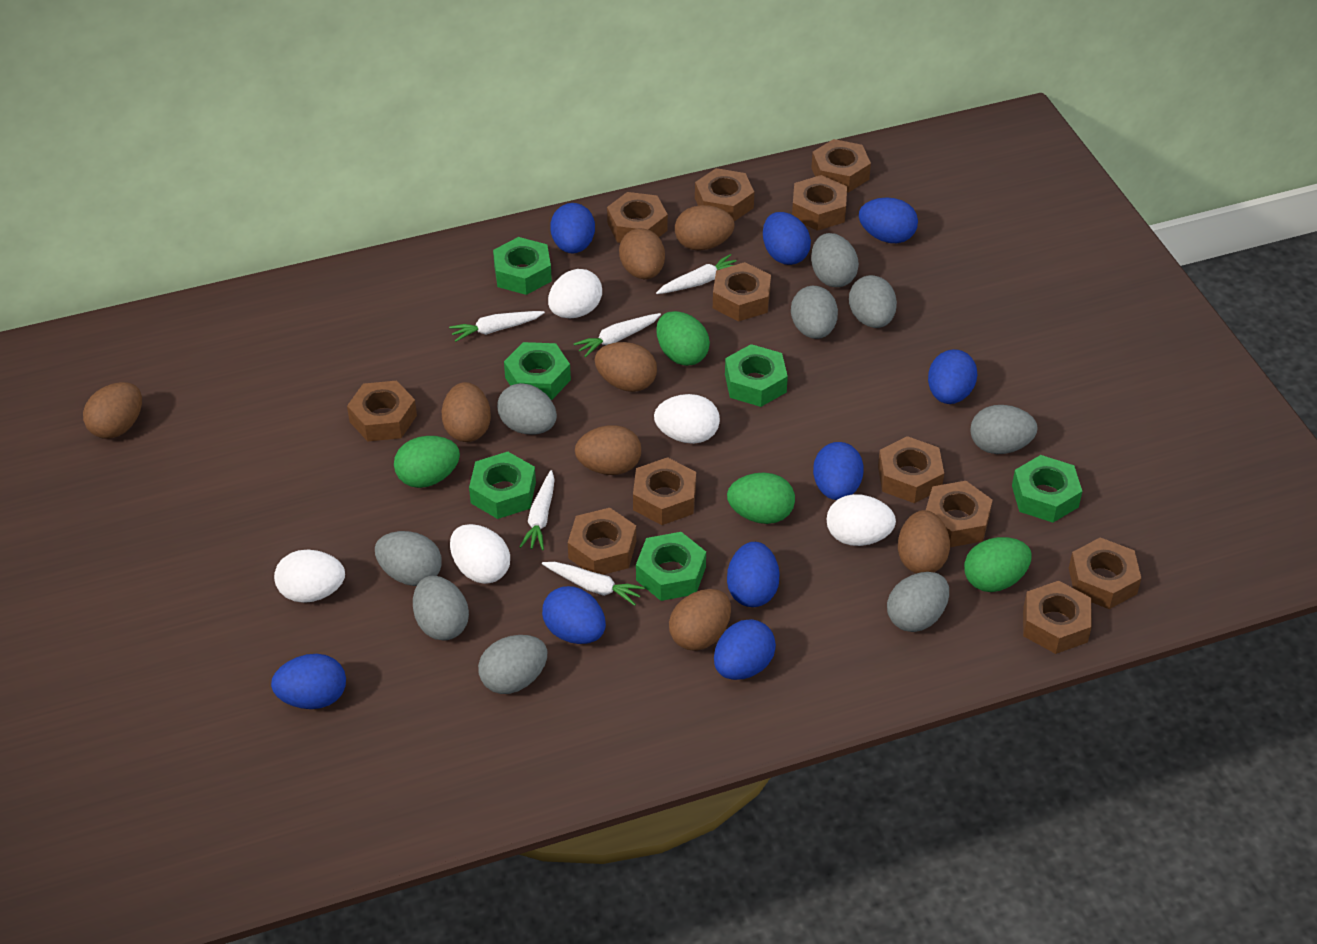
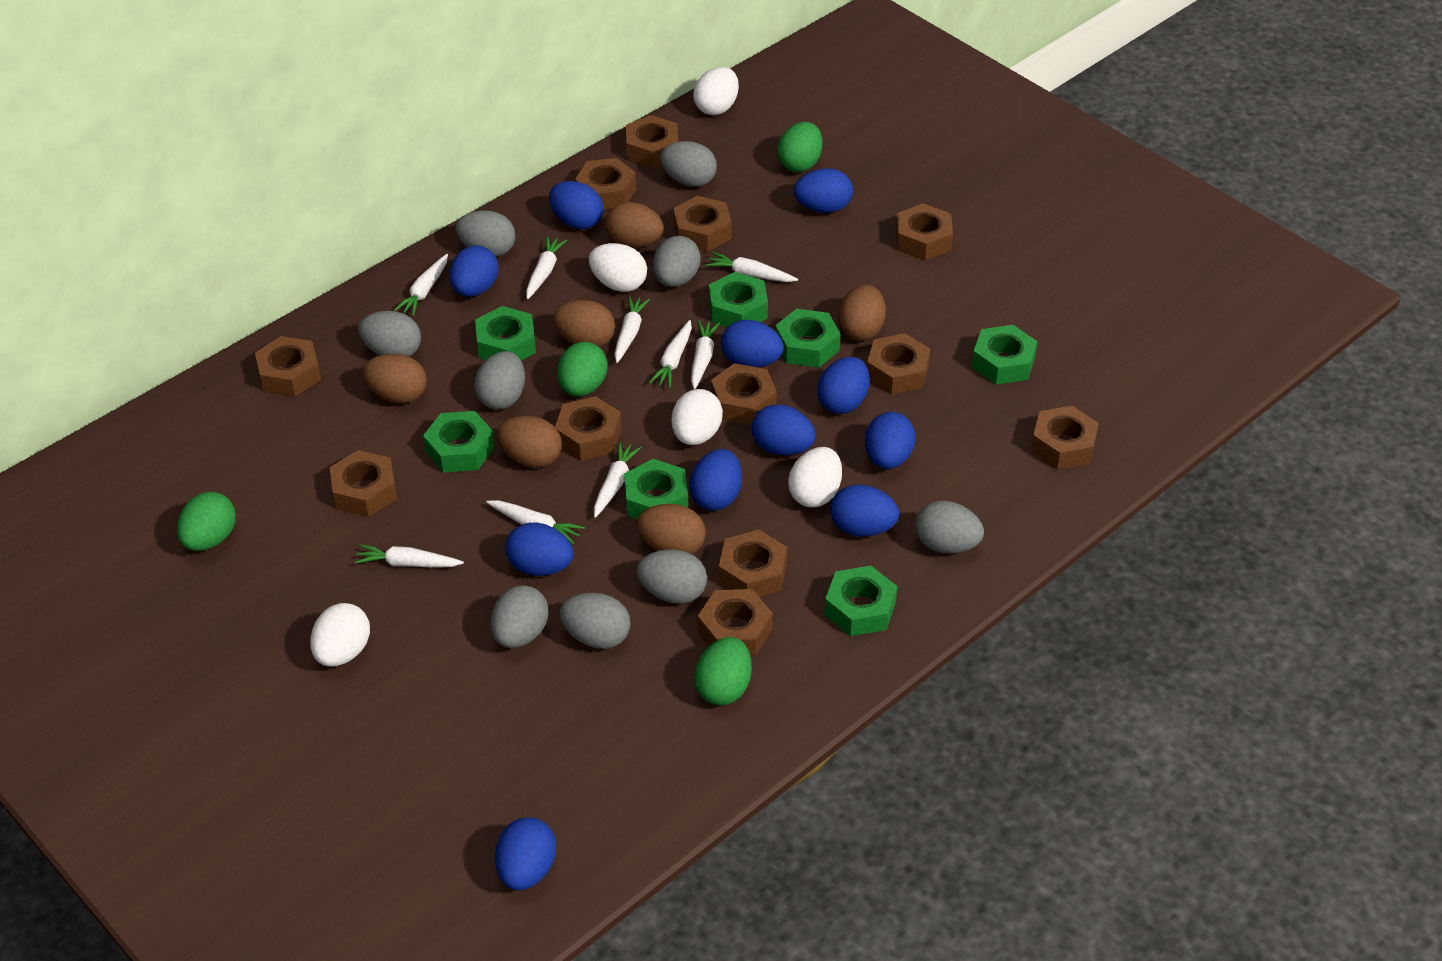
blue egg: 9 -> 11
brown egg: 8 -> 6
green nut: 6 -> 7
white carrot: 5 -> 9

